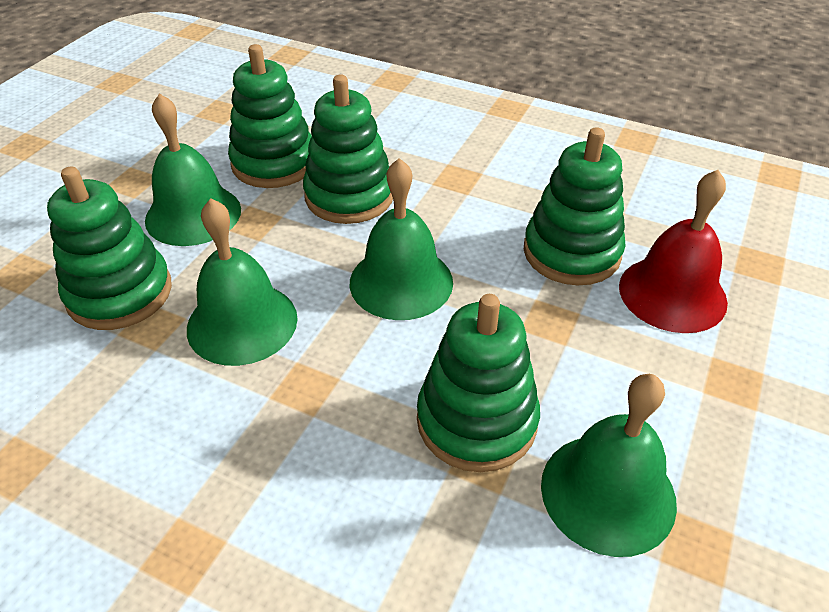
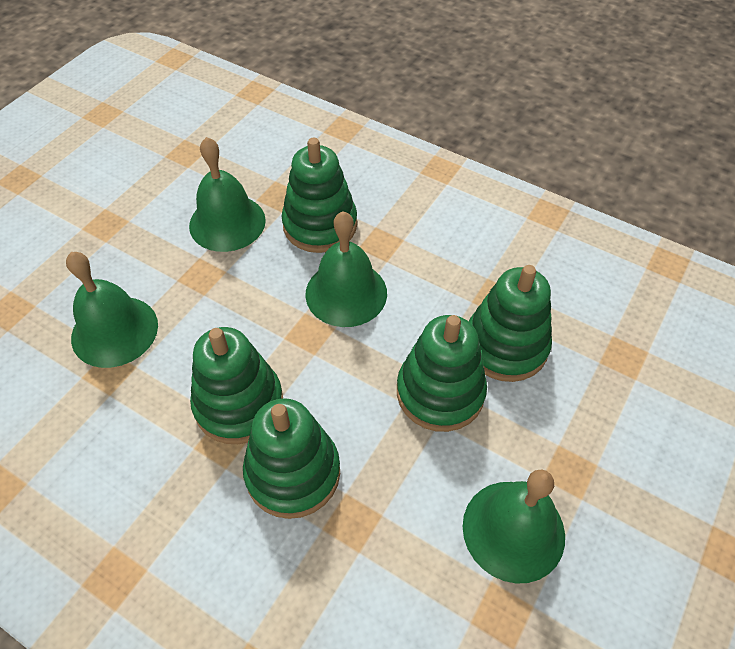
red bell: 1 -> 0

